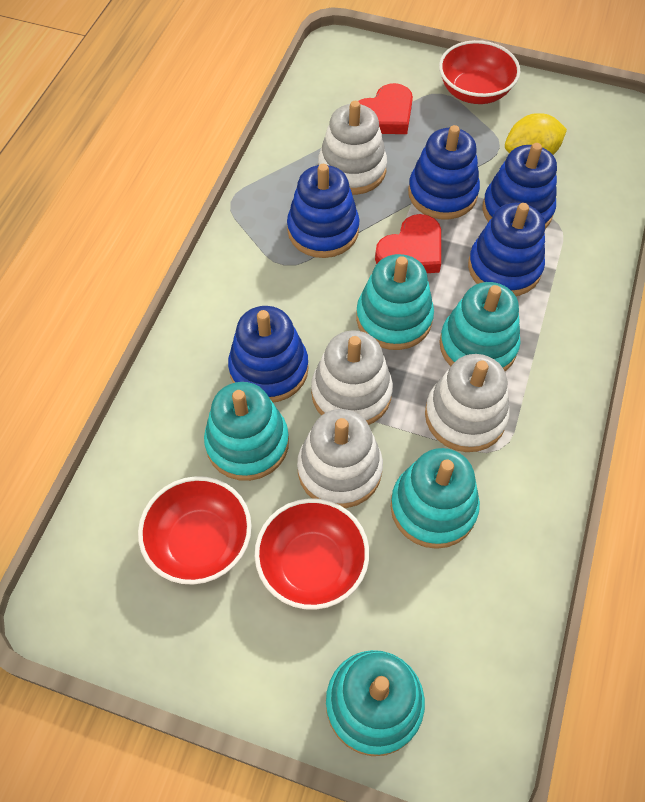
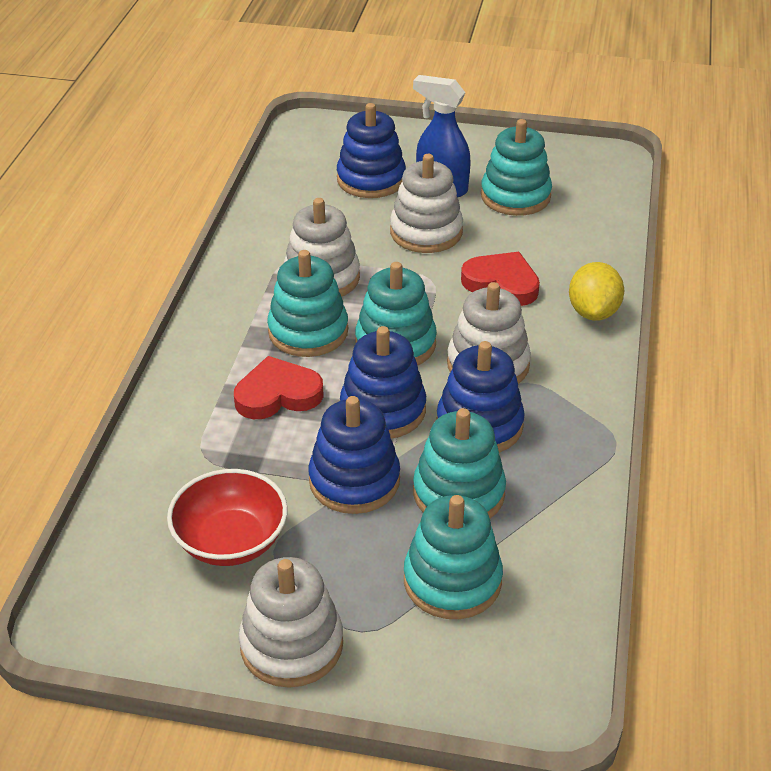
blue spray bottle: 0 -> 1
blue stacking toy: 5 -> 4
red bowl: 3 -> 1

